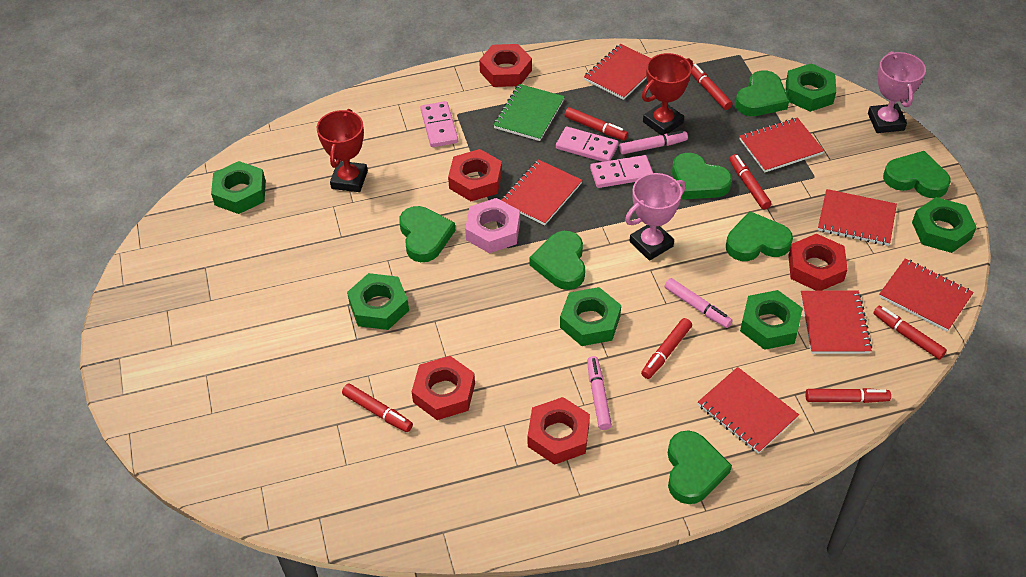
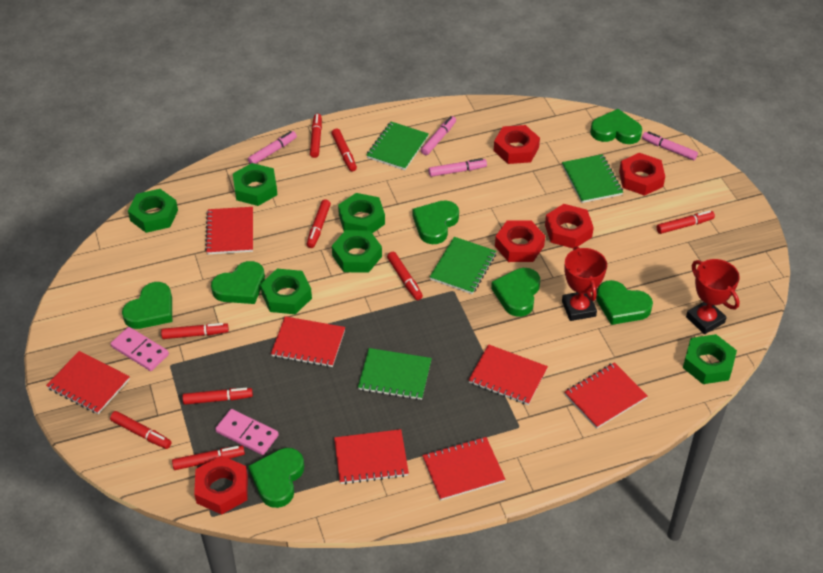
green notebook: 1 -> 4
pink domino: 3 -> 2
pink marker: 3 -> 4
pink nut: 1 -> 0
pink trophy: 2 -> 0
red marker: 7 -> 9

